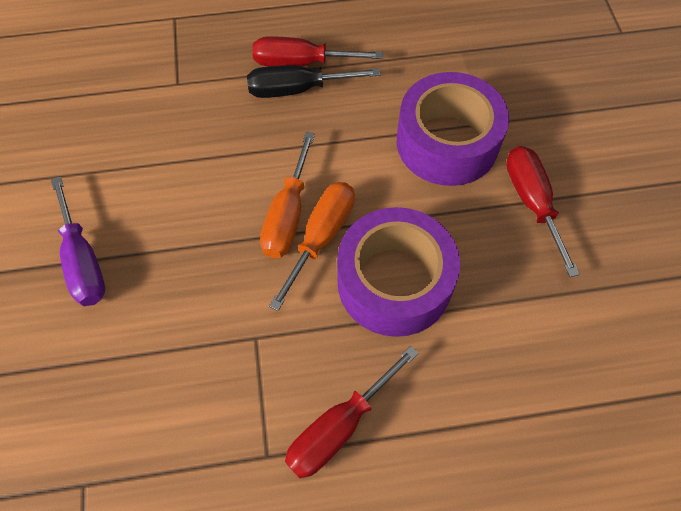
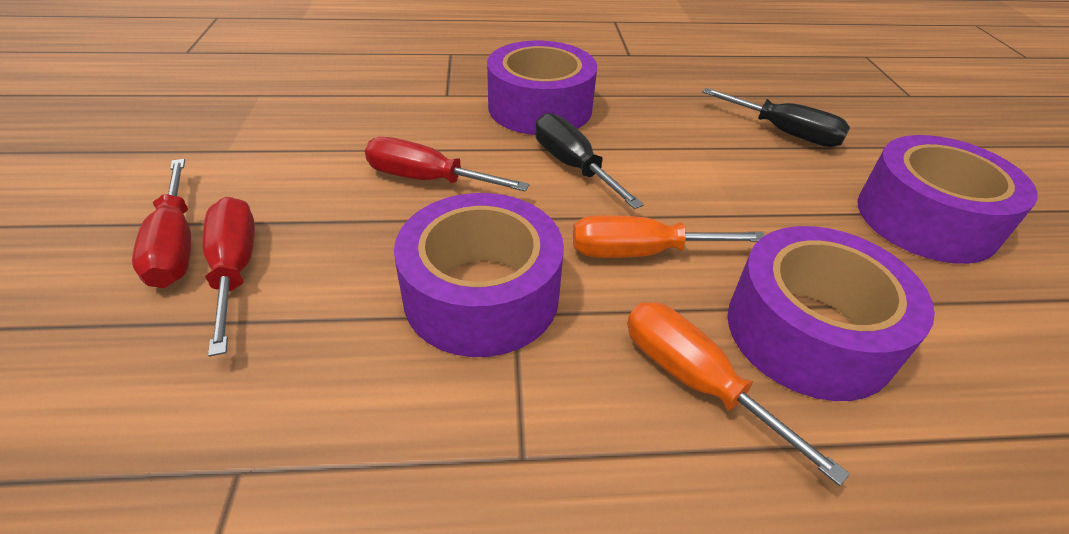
black screwdriver: 1 -> 2
purple screwdriver: 1 -> 0
purple tape: 2 -> 4

